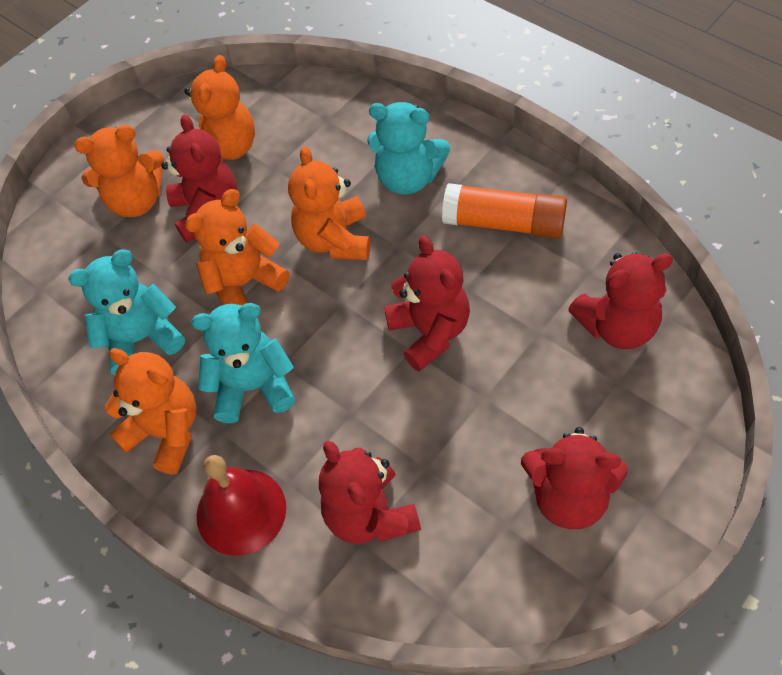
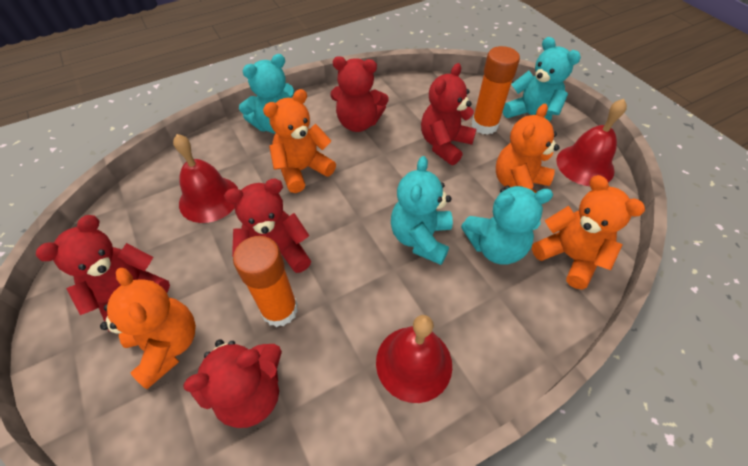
orange glue stick: 1 -> 2
orange teddy bear: 5 -> 4
red bell: 1 -> 3
turquoise teddy bear: 3 -> 4

